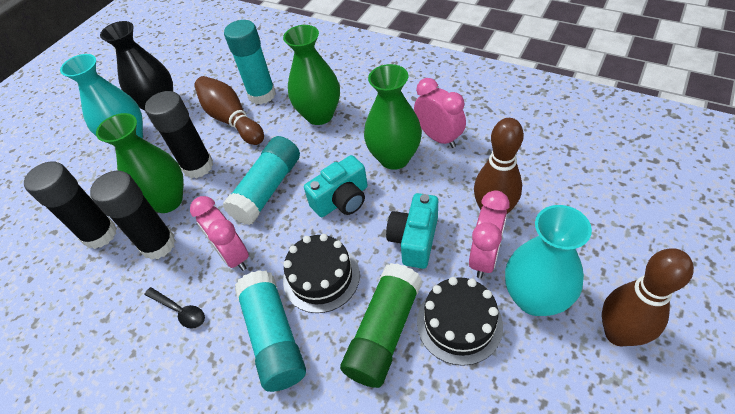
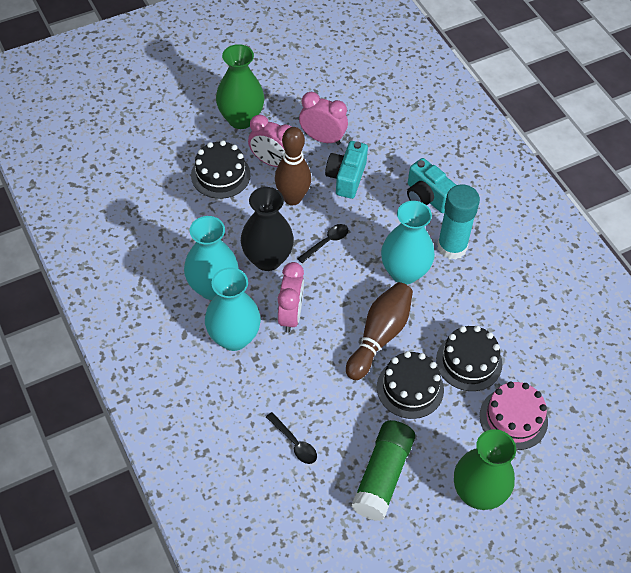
black cake: 2 -> 3
black glue stick: 3 -> 0
black spoon: 1 -> 2
brown bowling pin: 3 -> 2
green vase: 3 -> 2
pink cake: 0 -> 1
turquoise glue stick: 3 -> 1
turquoise vase: 2 -> 3

